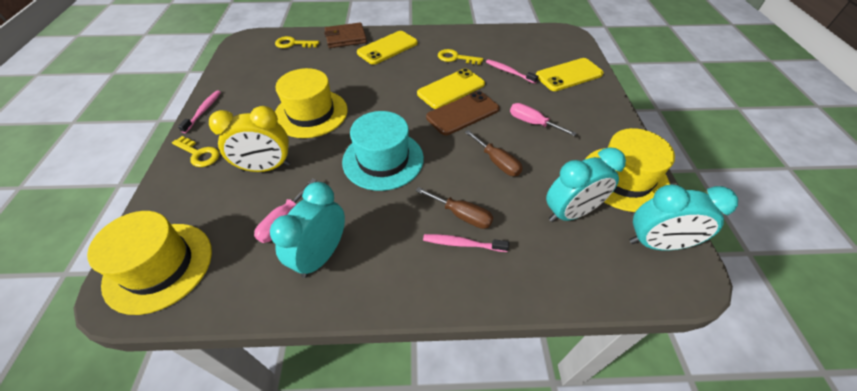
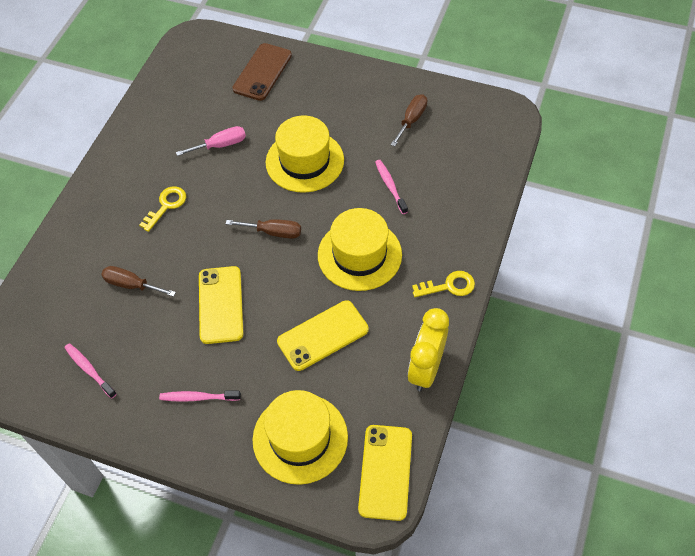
brown screwdriver: 2 -> 3
brown wallet: 1 -> 0
pink screwdriver: 2 -> 1
turquoise clock: 3 -> 0
turquoise hat: 1 -> 0
yellow key: 3 -> 2

